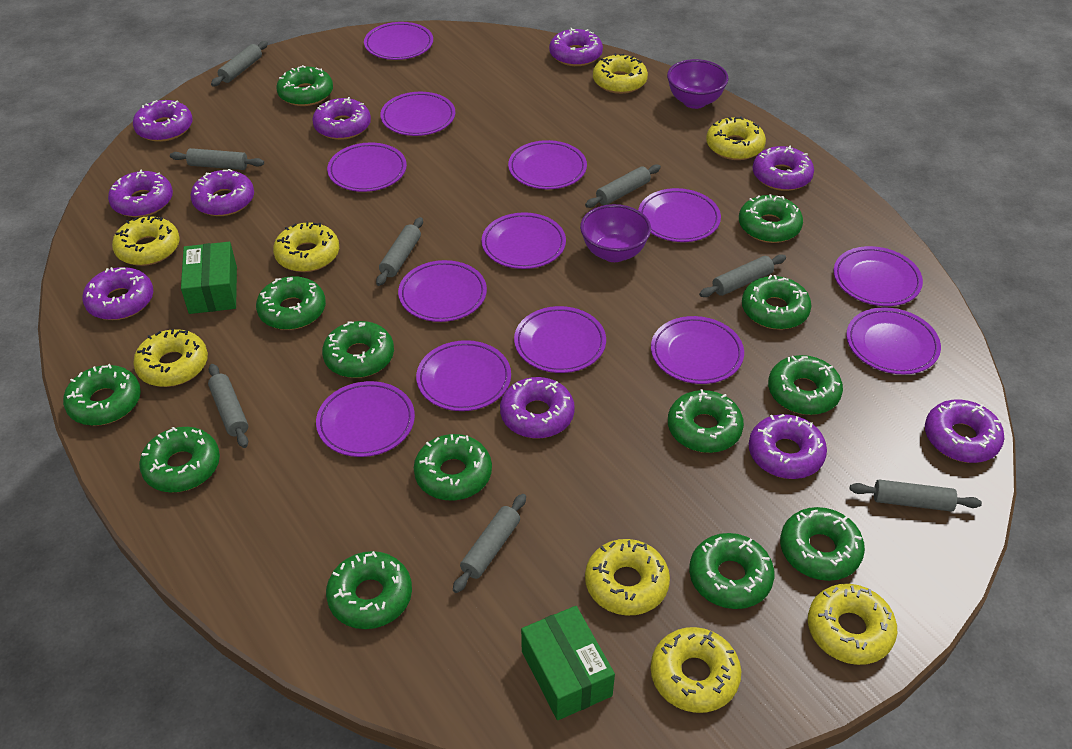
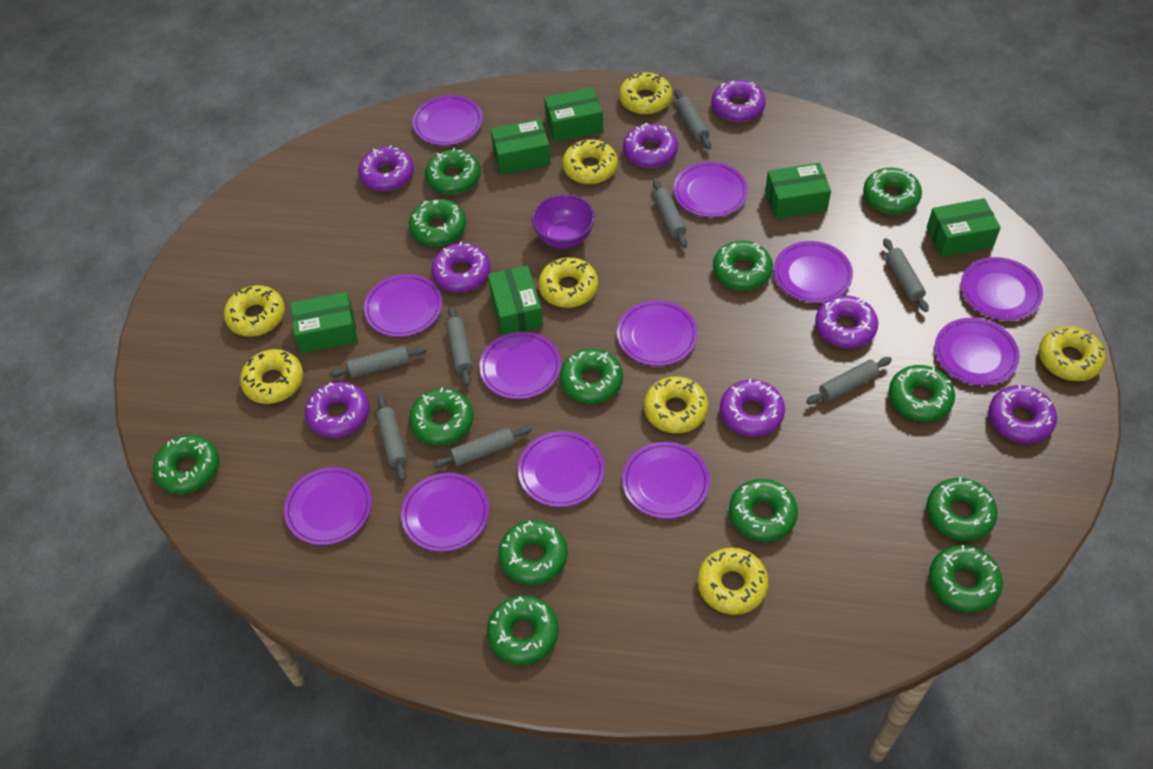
green box: 2 -> 6
purple bowl: 2 -> 1
purple donut: 10 -> 8
purple plate: 13 -> 12

